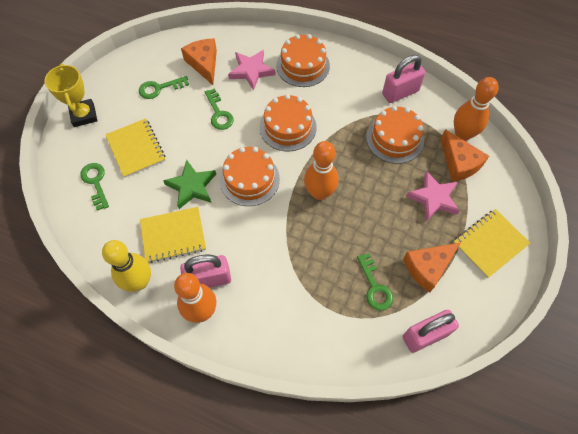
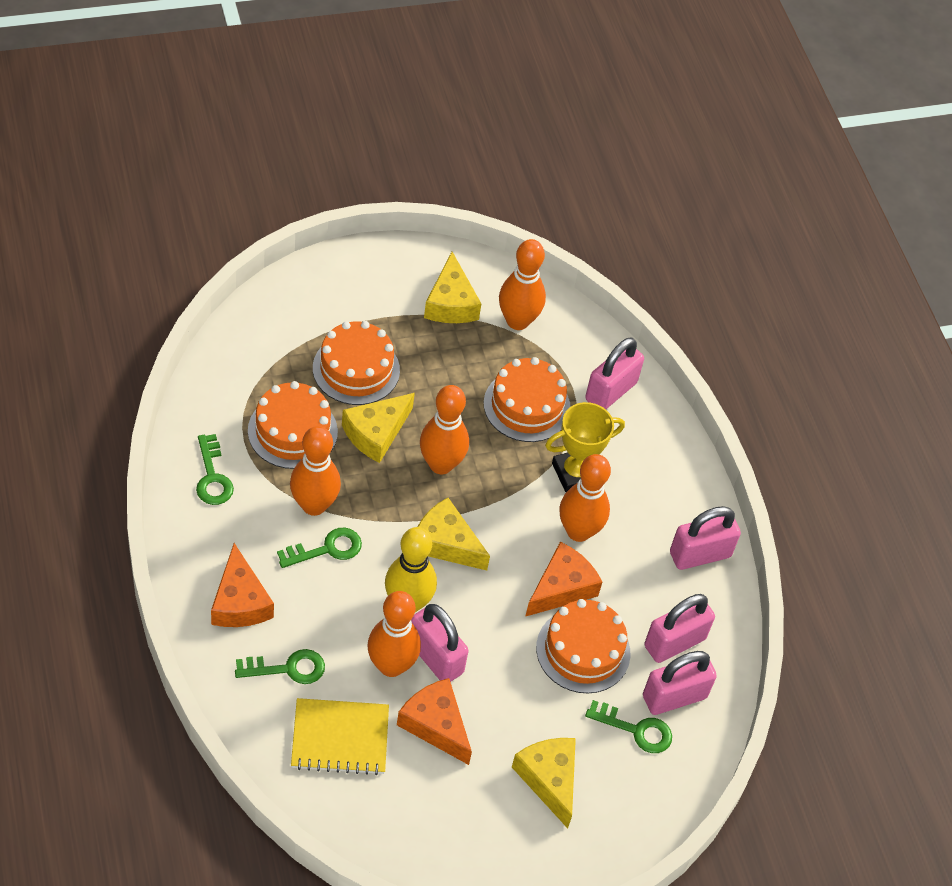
green star: 1 -> 0
orange bowling pin: 3 -> 5
pink padlock: 3 -> 5
pink star: 2 -> 0
yellow cheese: 0 -> 4
yellow notebook: 3 -> 1

